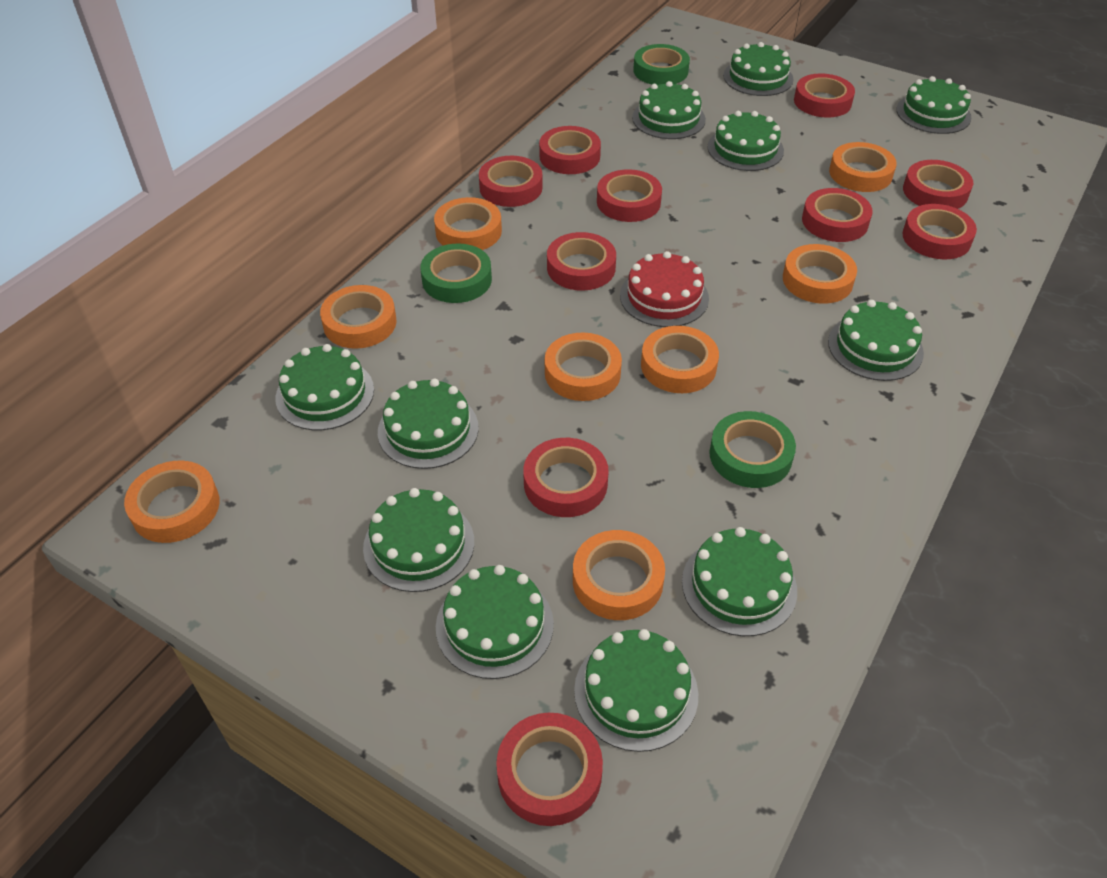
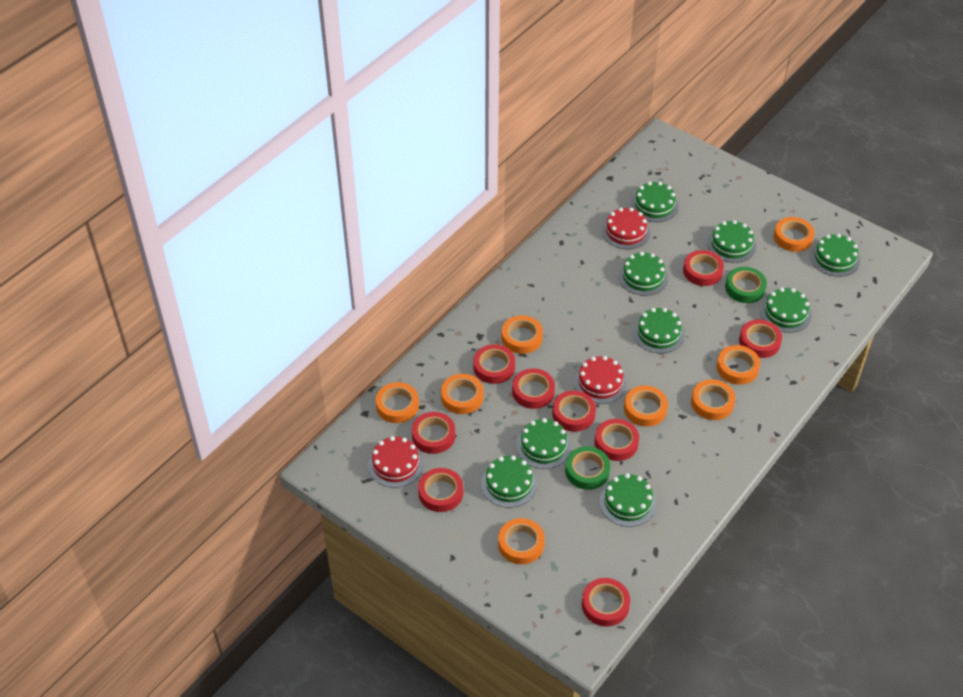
green cake: 11 -> 9
green tape: 3 -> 2
red cake: 1 -> 3
red tape: 10 -> 9

